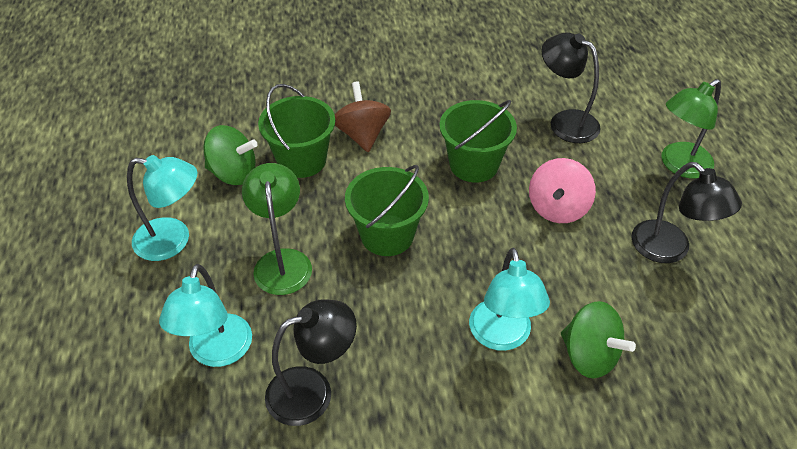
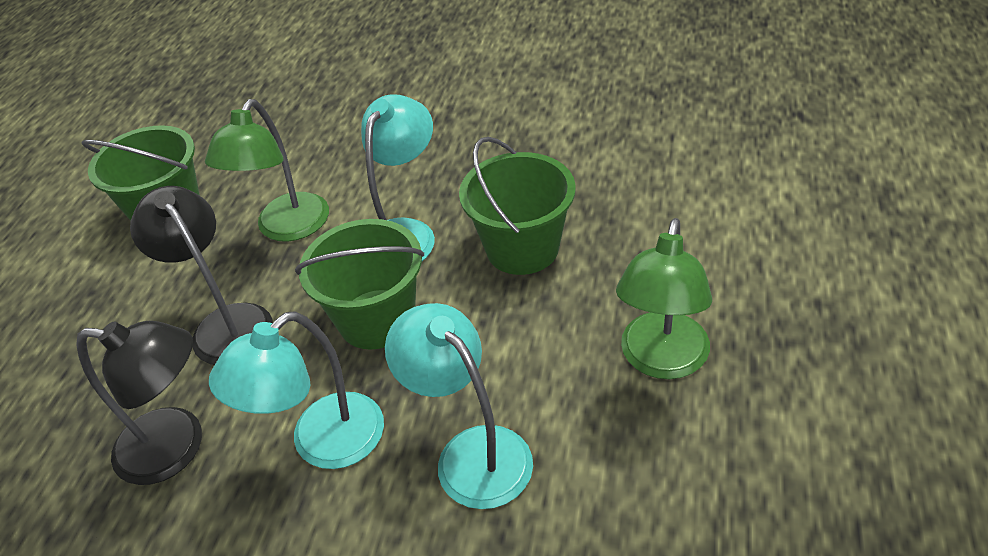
black lamp: 3 -> 2
brown spinning top: 1 -> 0
green spinning top: 2 -> 0
pink spinning top: 1 -> 0

